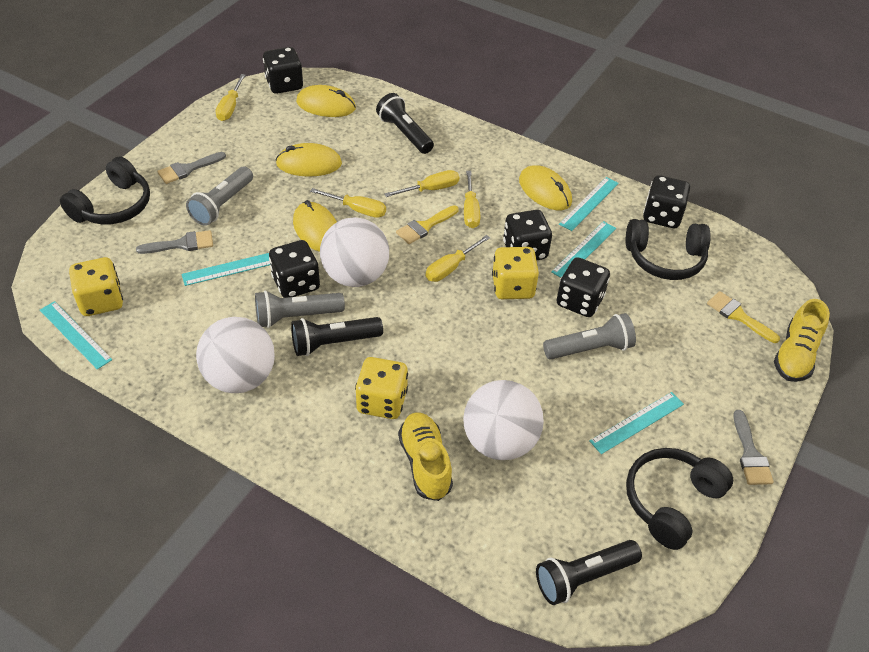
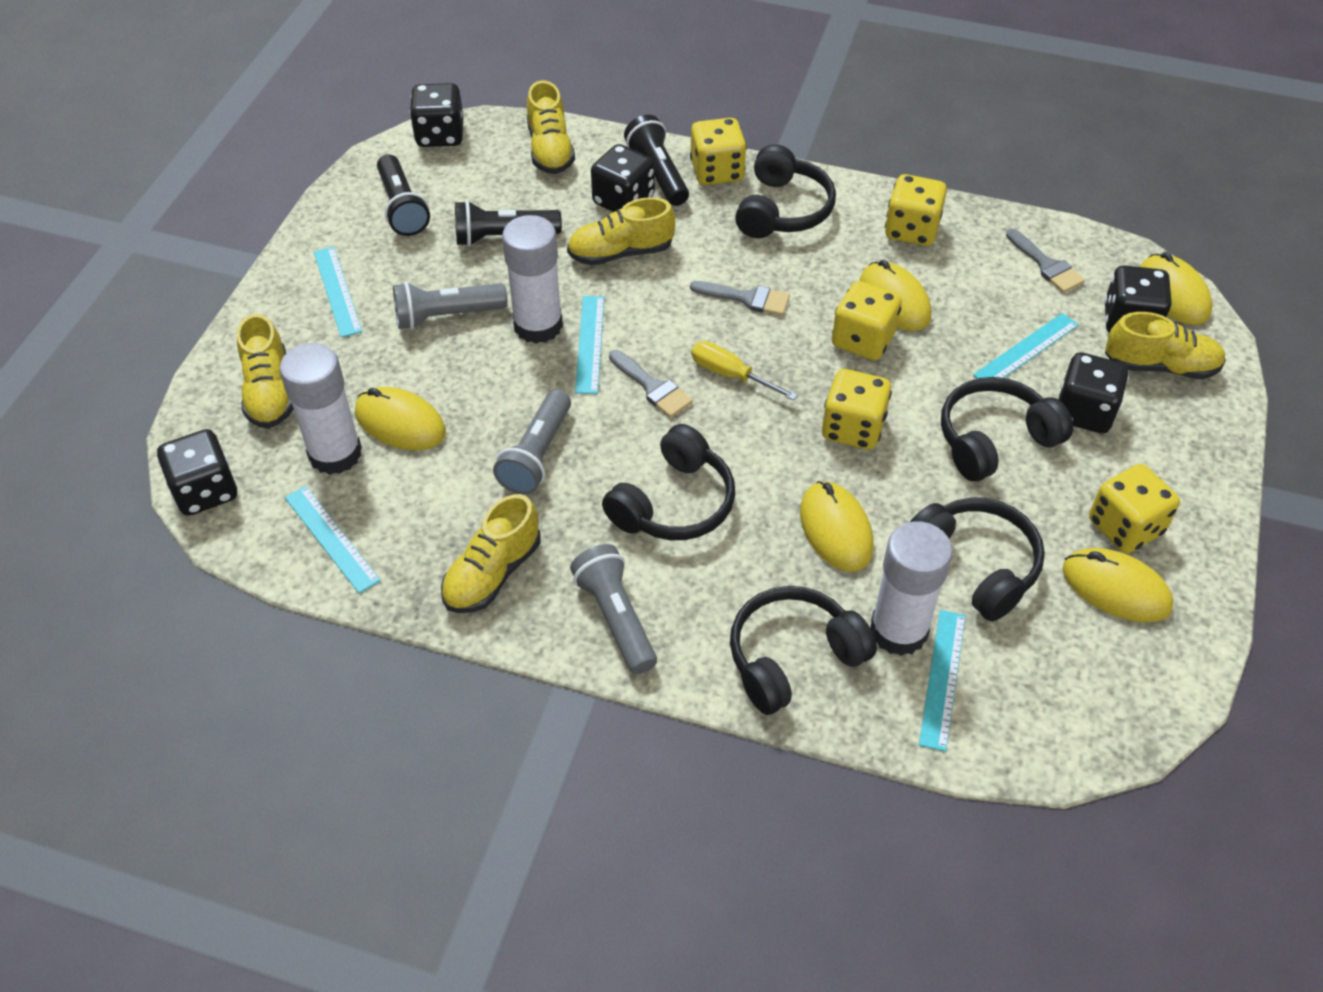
black headphones: 3 -> 5
white ball: 3 -> 0
white glue stick: 0 -> 3
yellow brush: 2 -> 0
yellow dice: 3 -> 5
yellow mouse: 4 -> 5
yellow screwdriver: 5 -> 1
yellow shoe: 2 -> 5

